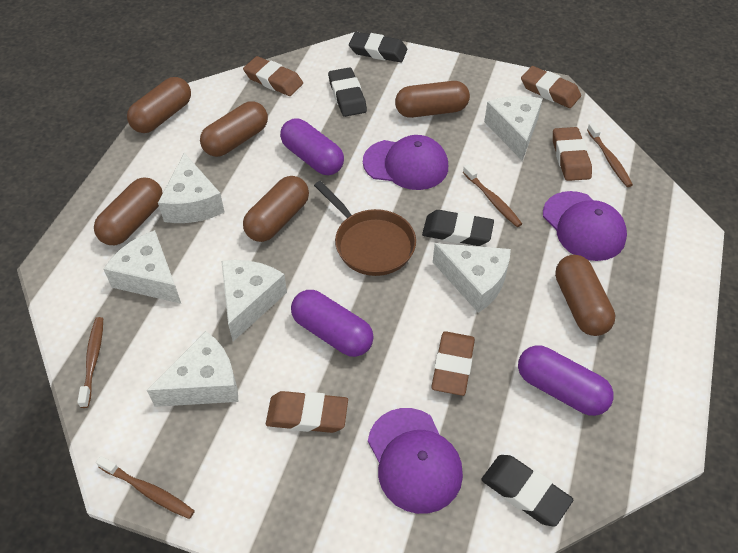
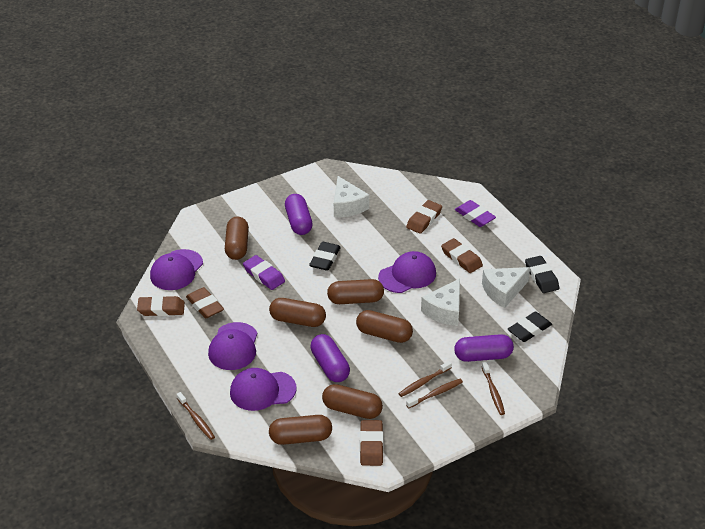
black eraser: 4 -> 3
brown pan: 1 -> 0
purple cap: 3 -> 4
purple eraser: 0 -> 2
white cheese: 6 -> 3

